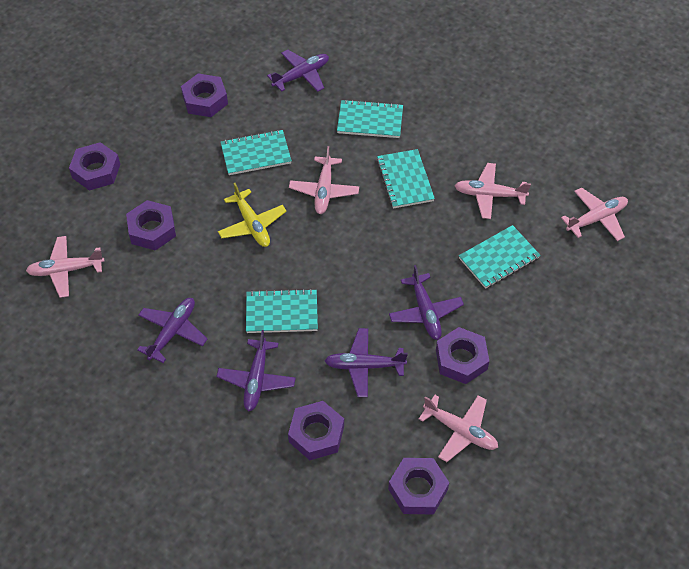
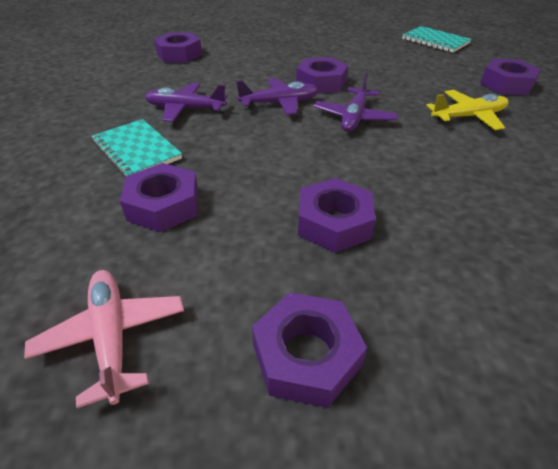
pink plane: 5 -> 1
purple plane: 5 -> 3
turquoise notebook: 5 -> 2

